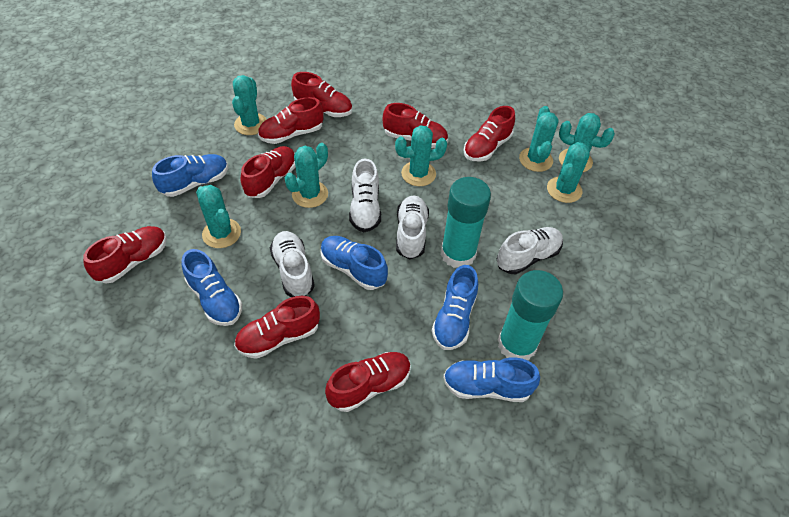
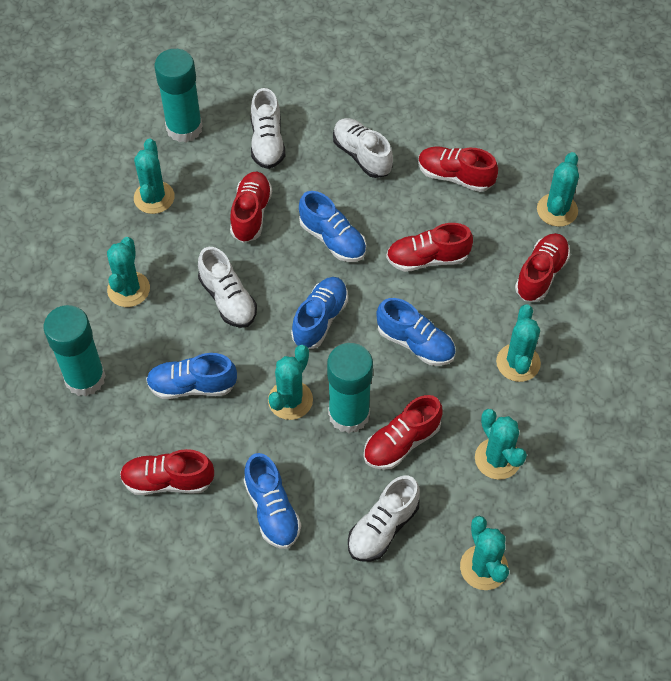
red shoe: 8 -> 6
turquoise glue stick: 2 -> 3

